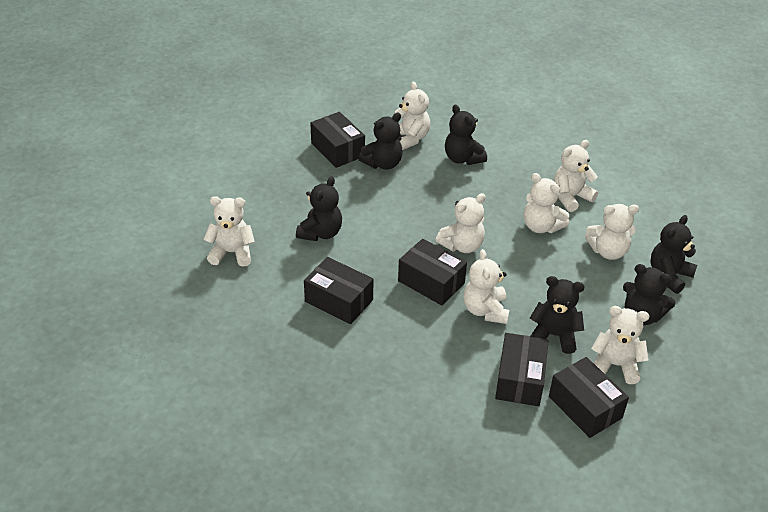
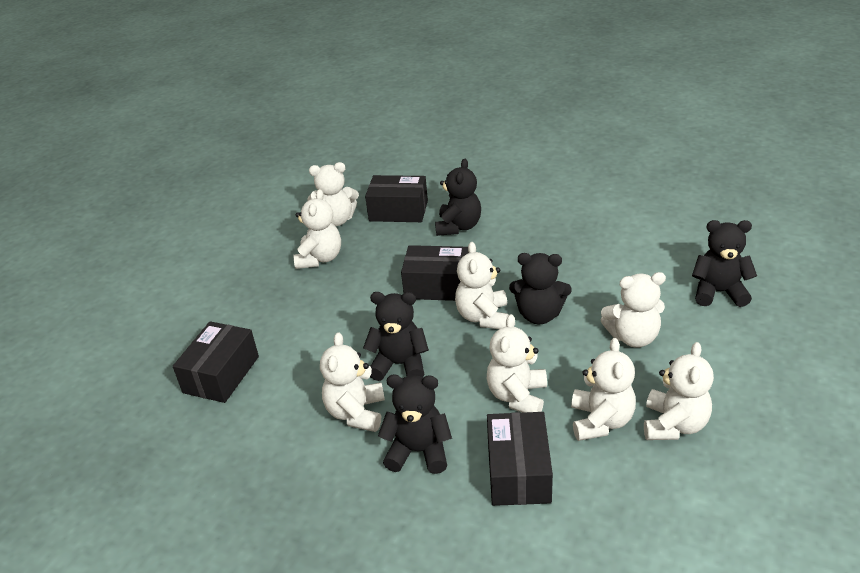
black box: 5 -> 4
black teddy bear: 6 -> 5

